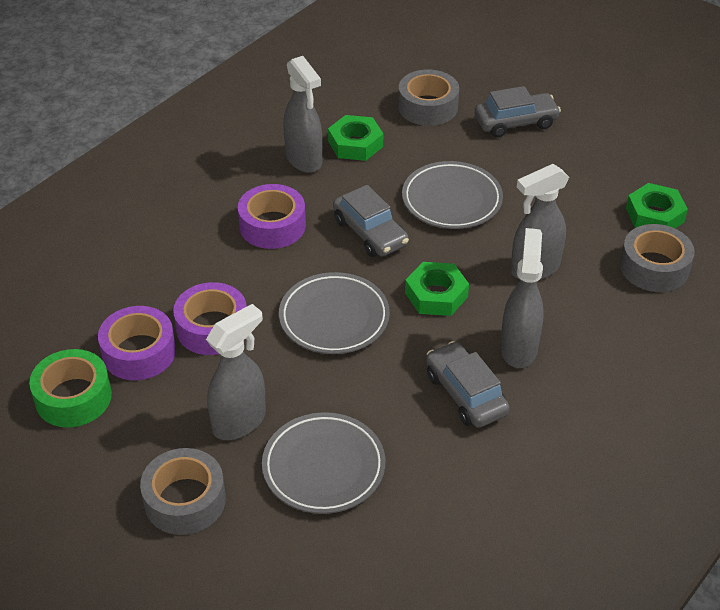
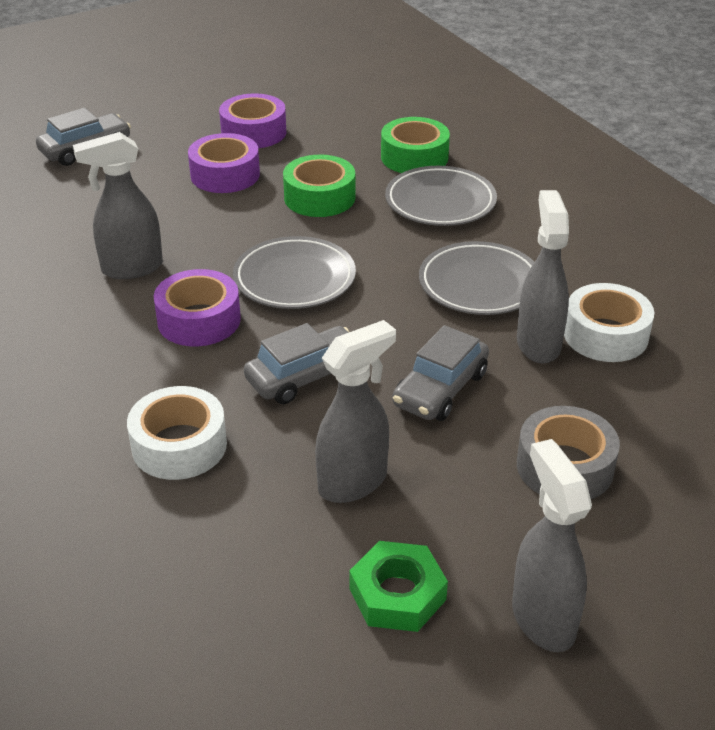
green nut: 3 -> 1
green tape: 1 -> 2
grey tape: 3 -> 1
white tape: 0 -> 2

